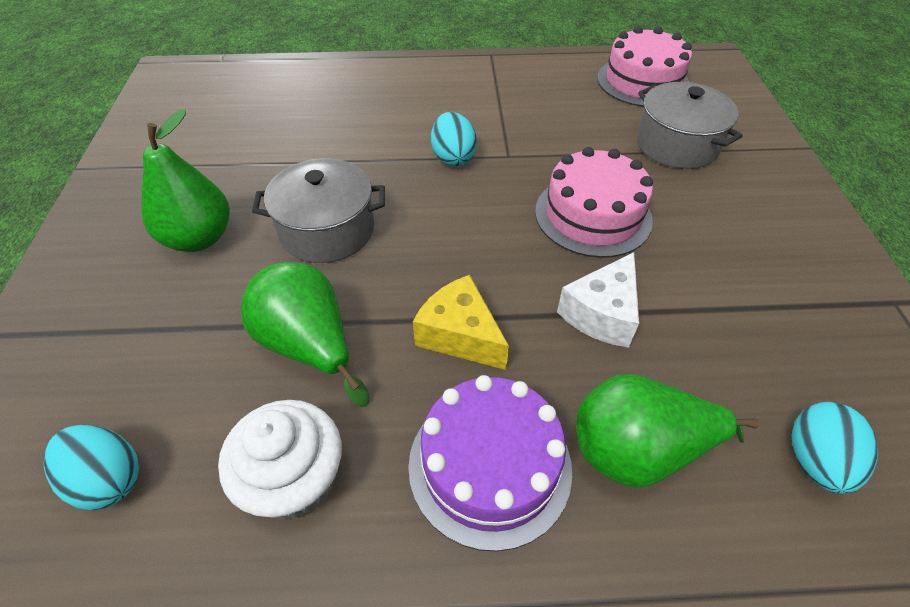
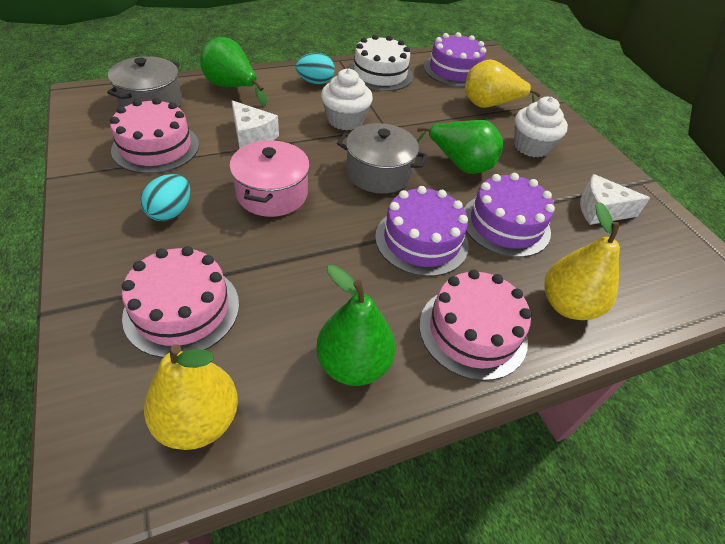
pink cake: 2 -> 3
pink pot: 0 -> 1
purple cake: 1 -> 3
turquoise egg: 3 -> 2
white cake: 0 -> 1
white cheese: 1 -> 2
white cupcake: 1 -> 2
yellow cheese: 1 -> 0
yellow pear: 0 -> 3

